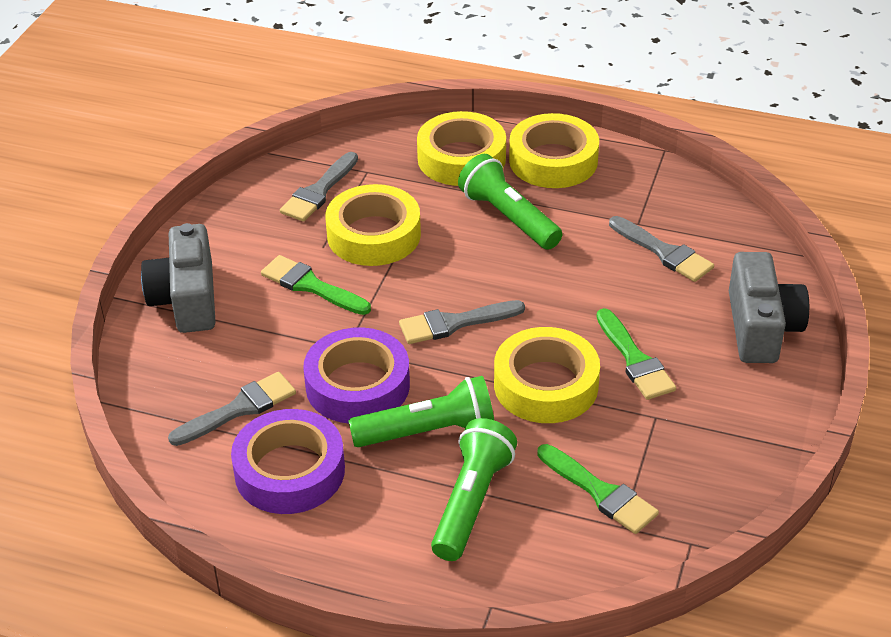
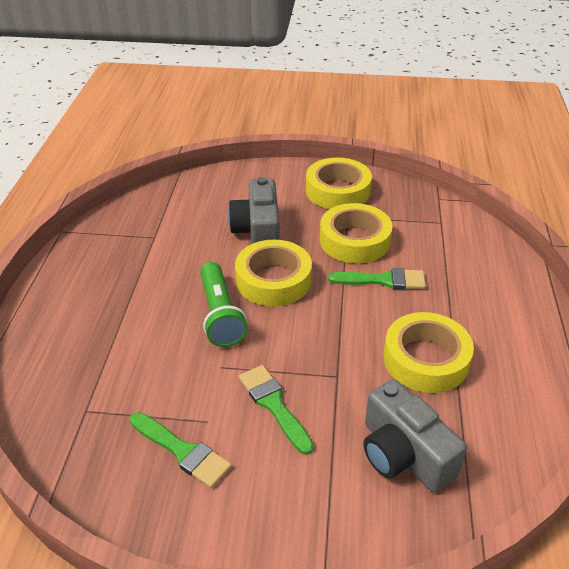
green flashlight: 3 -> 1
grey brush: 4 -> 0
purple tape: 2 -> 0

